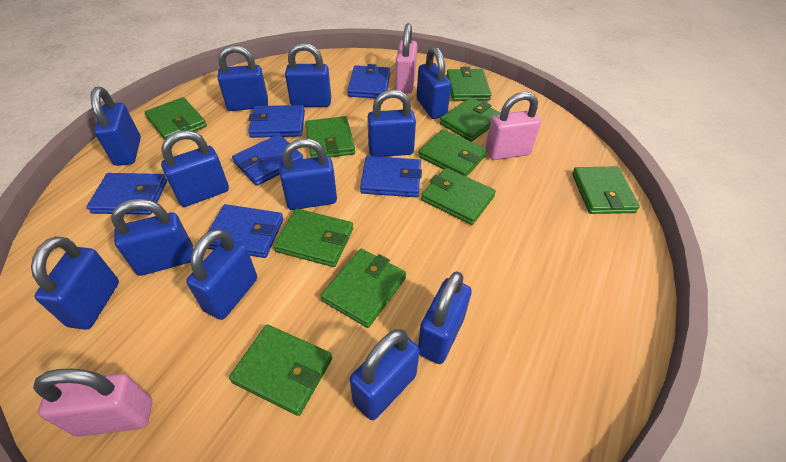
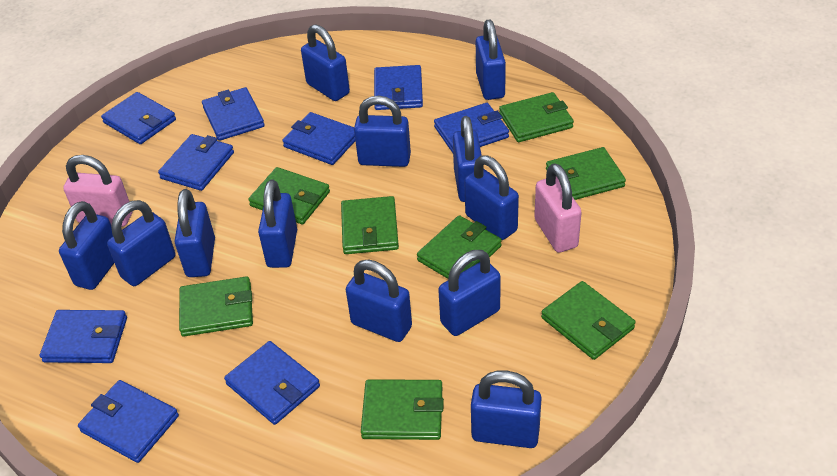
blue wallet: 6 -> 9
green wallet: 10 -> 8
pink padlock: 3 -> 2

